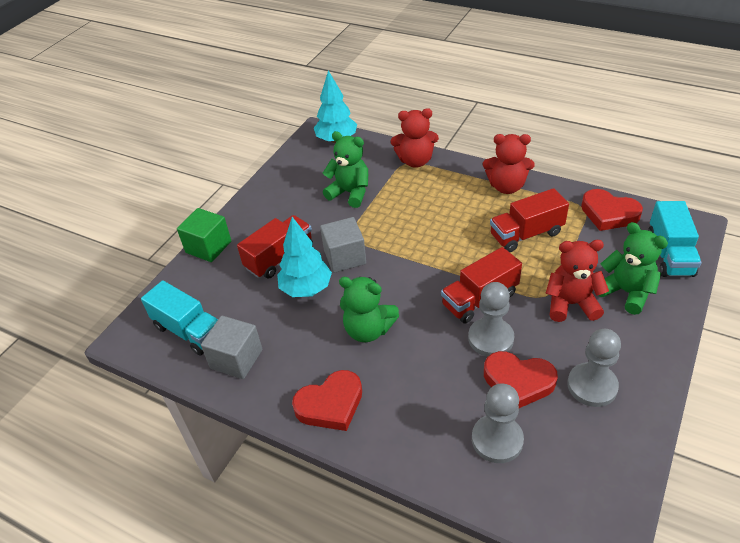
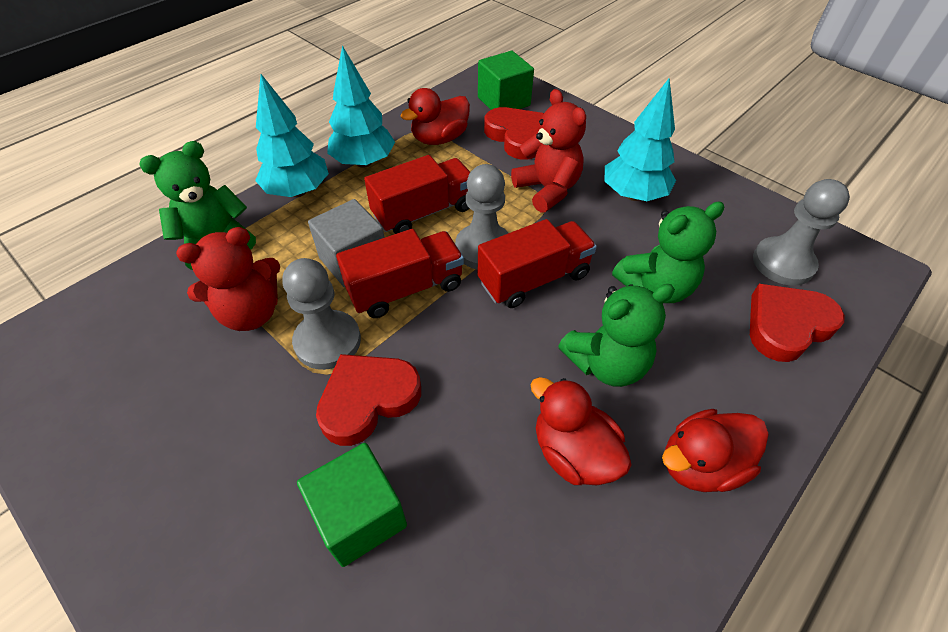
green cube: 1 -> 2
grey cube: 2 -> 1
red duck: 0 -> 3
red teddy bear: 3 -> 2
turquoise tree: 2 -> 3
turquoise truck: 2 -> 0

